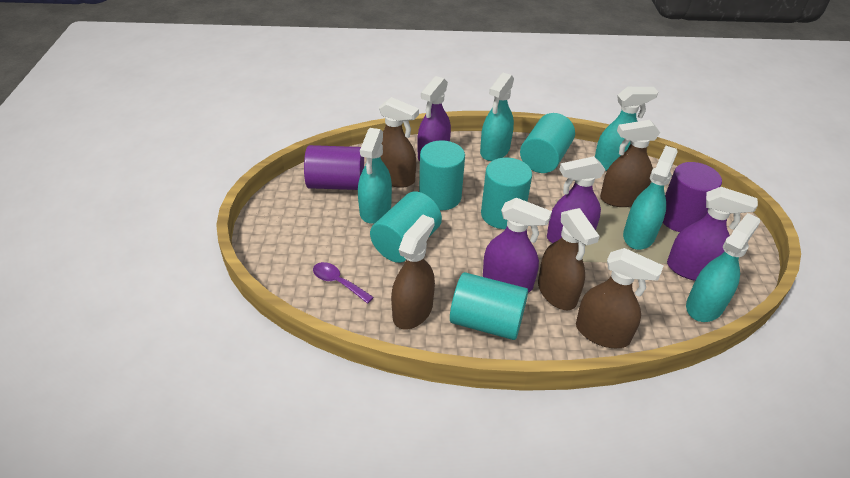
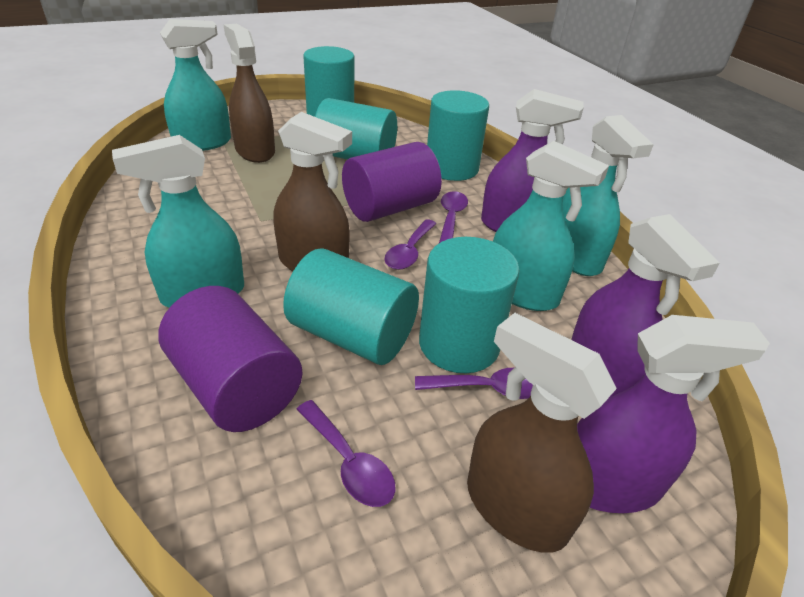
brown spray bottle: 5 -> 3
purple spoon: 1 -> 4
purple spray bottle: 4 -> 3
turquoise spray bottle: 5 -> 4

